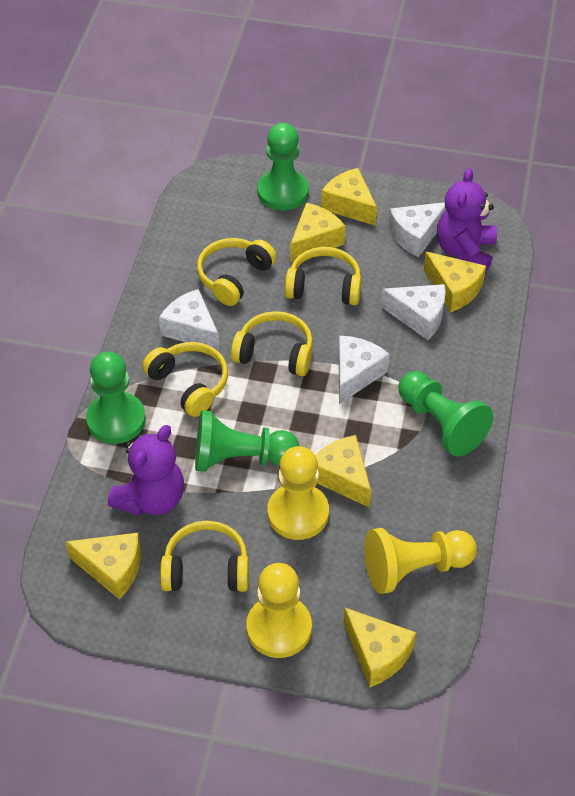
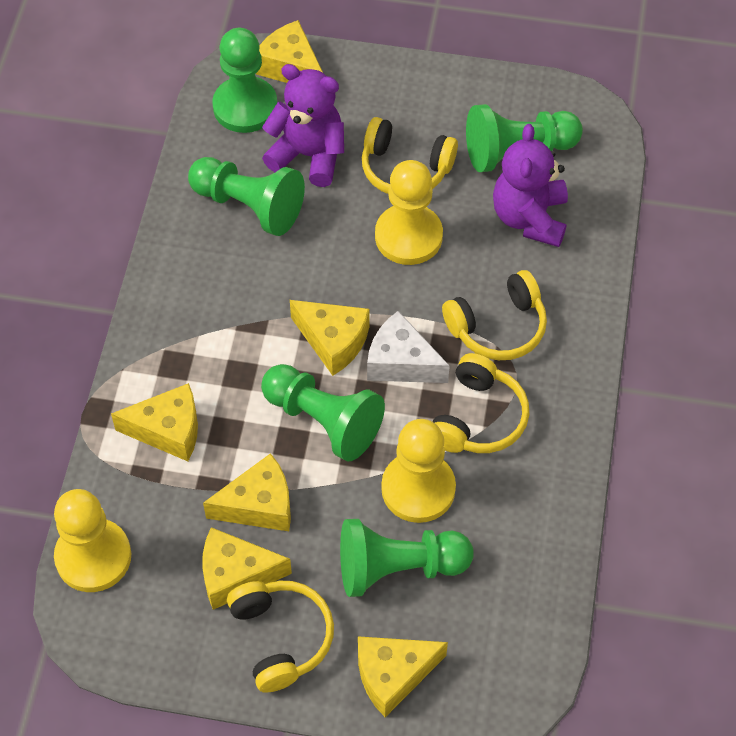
green pawn: 4 -> 5
white cheese: 4 -> 1
yellow headphones: 5 -> 4

